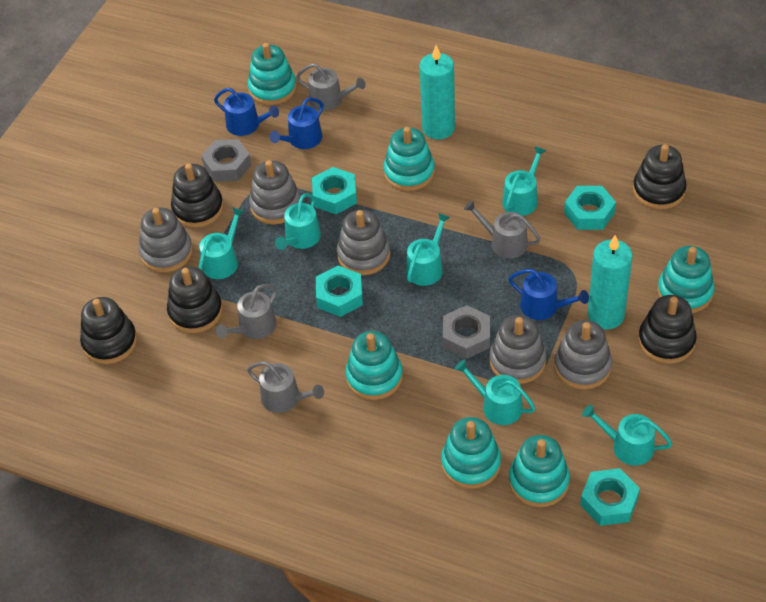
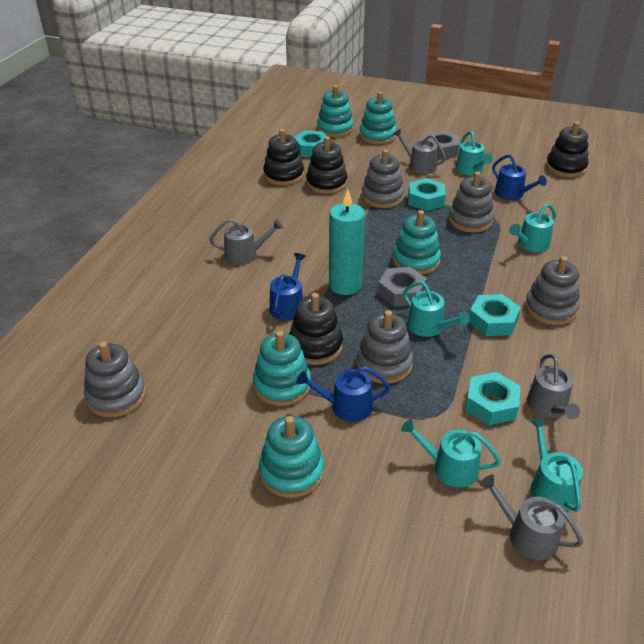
black stacking toy: 5 -> 4
turquoise candle: 2 -> 1
turquoise stacking toy: 6 -> 5
turquoise watering can: 6 -> 5

